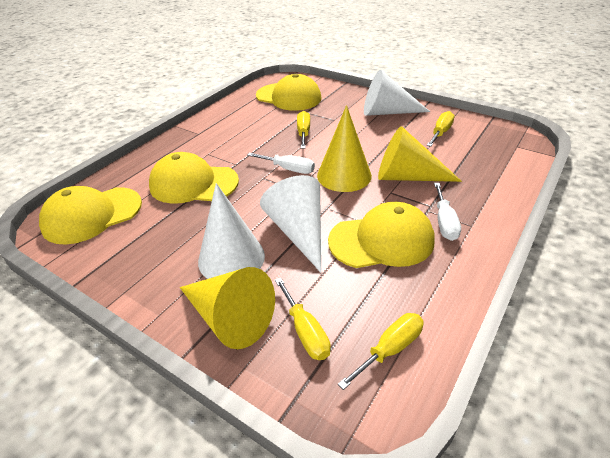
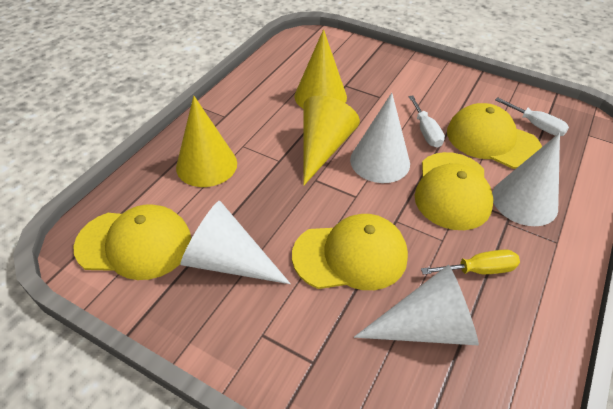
white cone: 3 -> 4
yellow screwdriver: 4 -> 1

